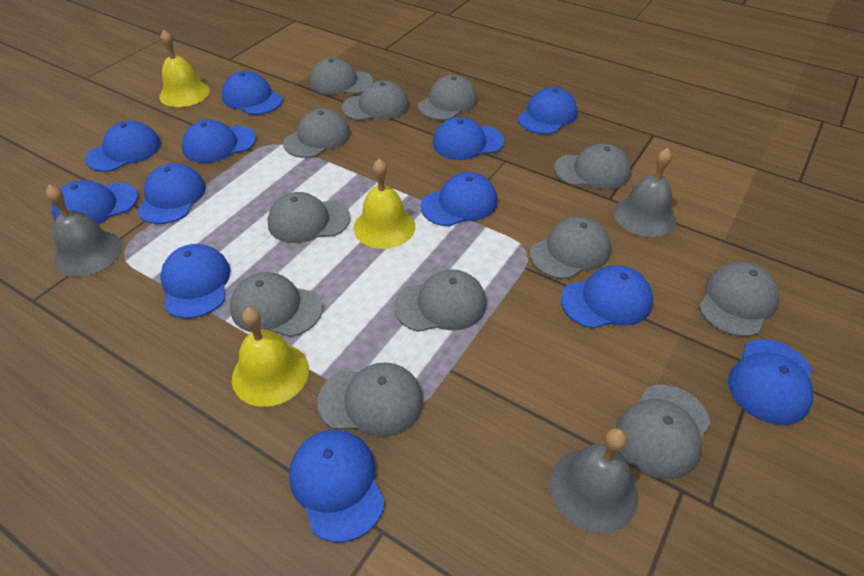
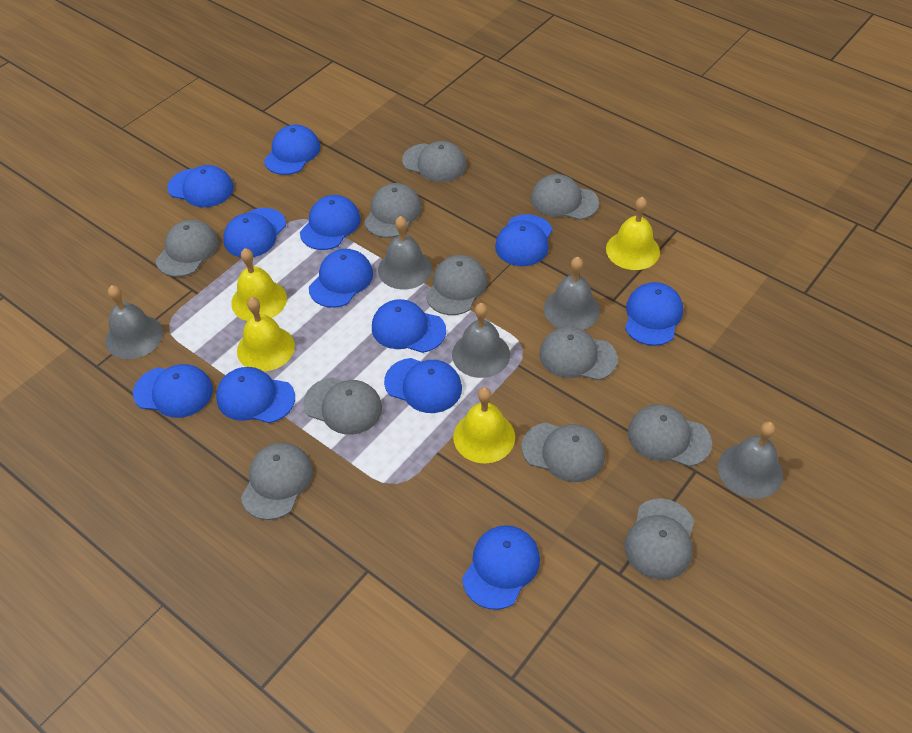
grey bell: 3 -> 5
grey cap: 12 -> 11
yellow bell: 3 -> 4

